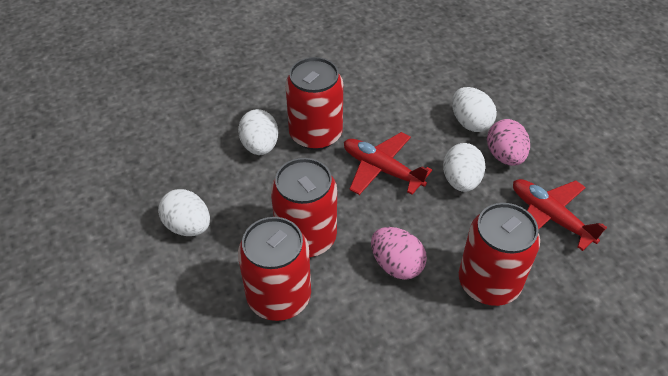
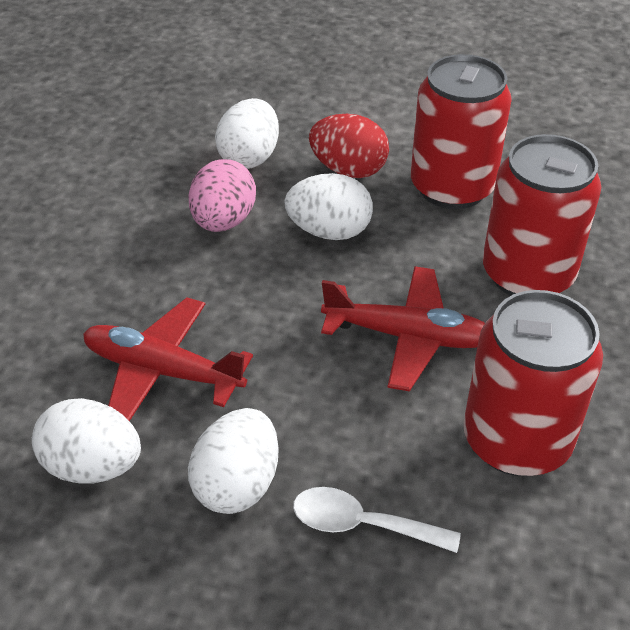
pink egg: 2 -> 1
red can: 4 -> 3
red egg: 0 -> 1
white spoon: 0 -> 1

